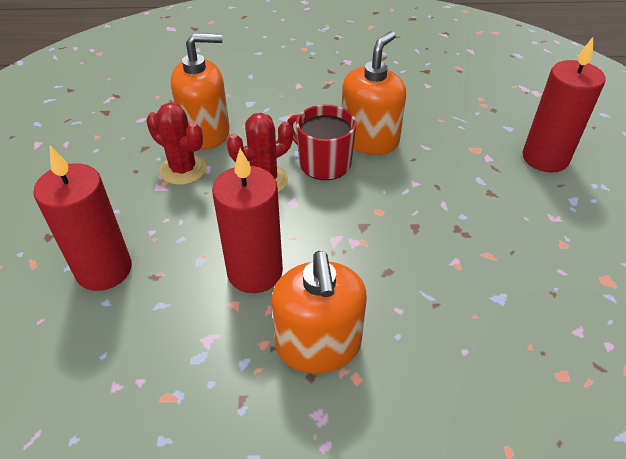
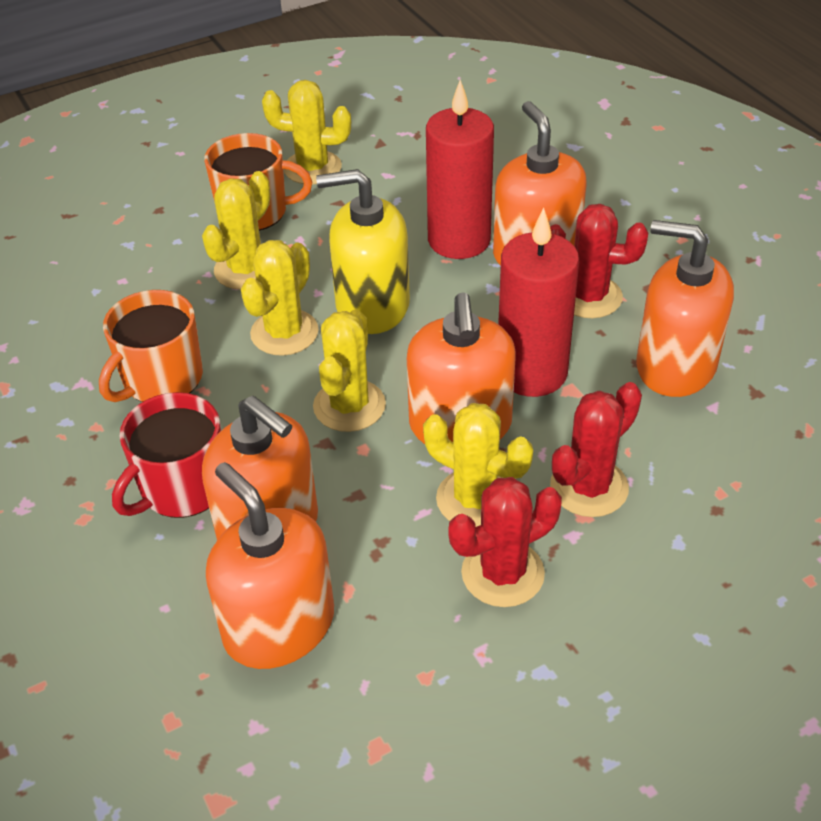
orange mug: 0 -> 2
orange soap dispenser: 3 -> 5
red cactus: 2 -> 3
red candle: 3 -> 2
yellow cactus: 0 -> 5
yellow soap dispenser: 0 -> 1

